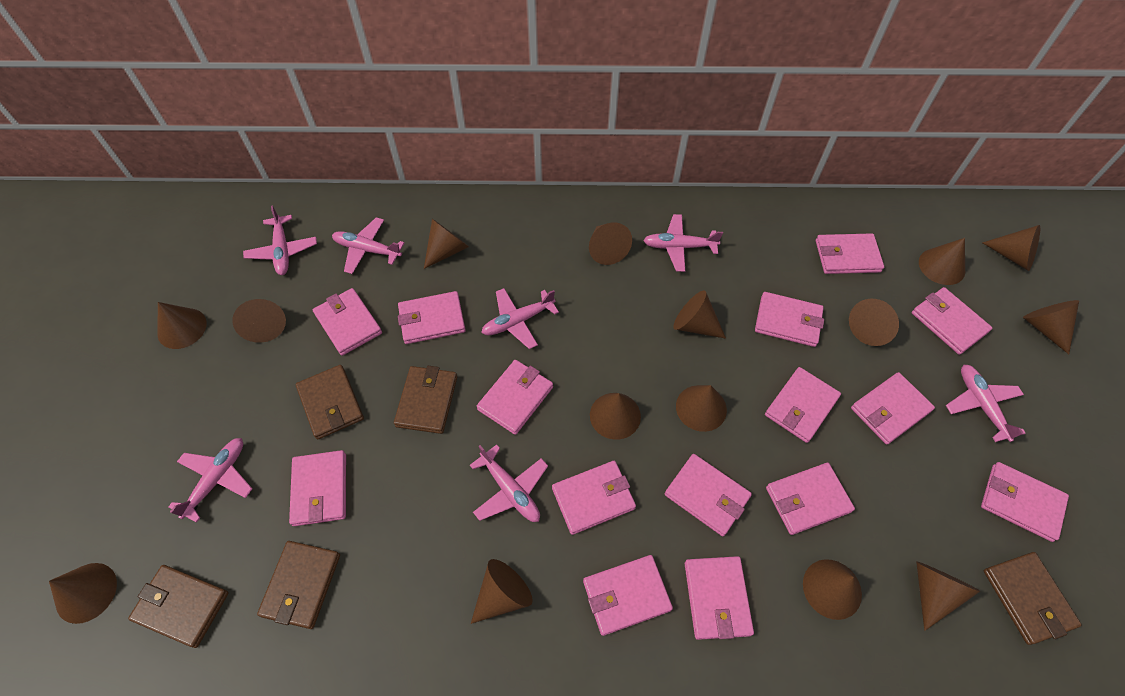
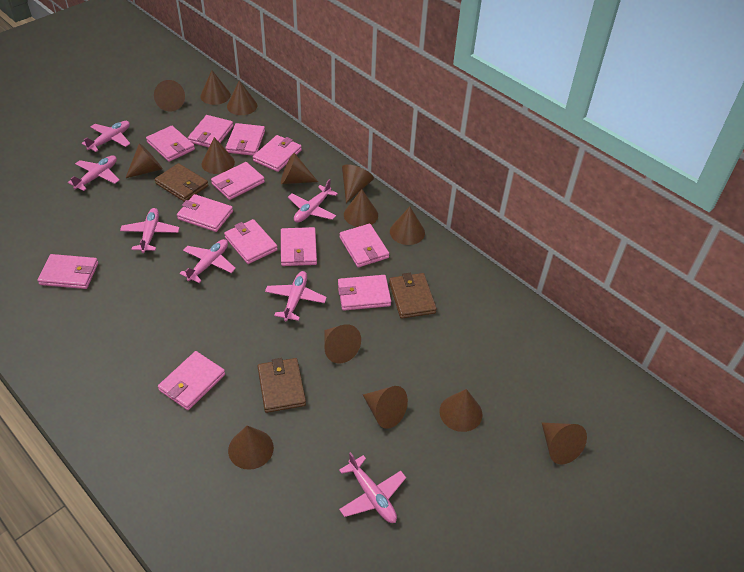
brown cone: 15 -> 14
brown wallet: 5 -> 3
pink wallet: 15 -> 12

